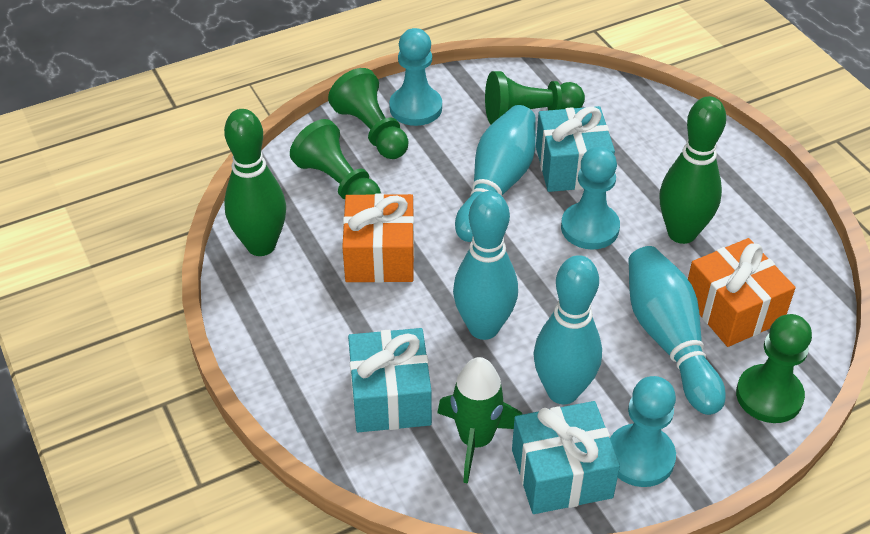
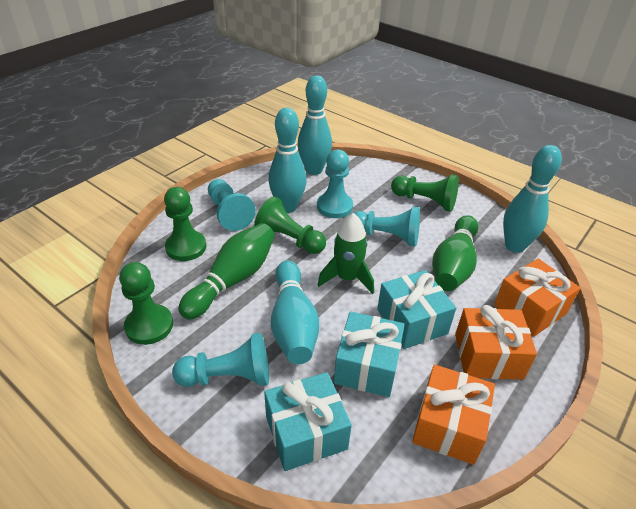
orange gift: 2 -> 3
turquoise pawn: 3 -> 4

